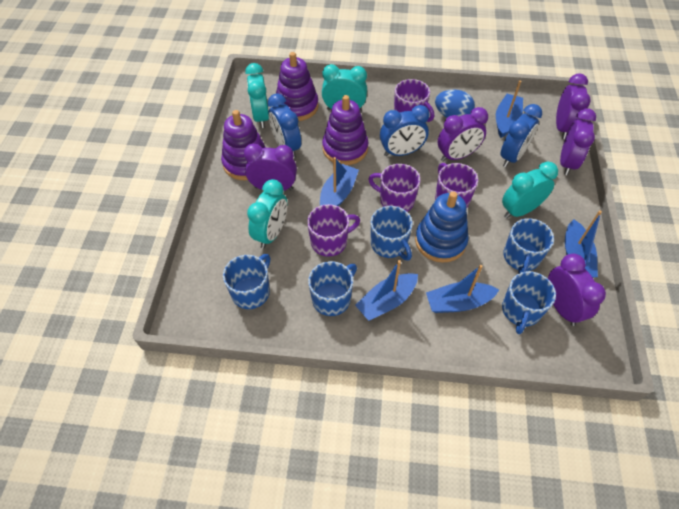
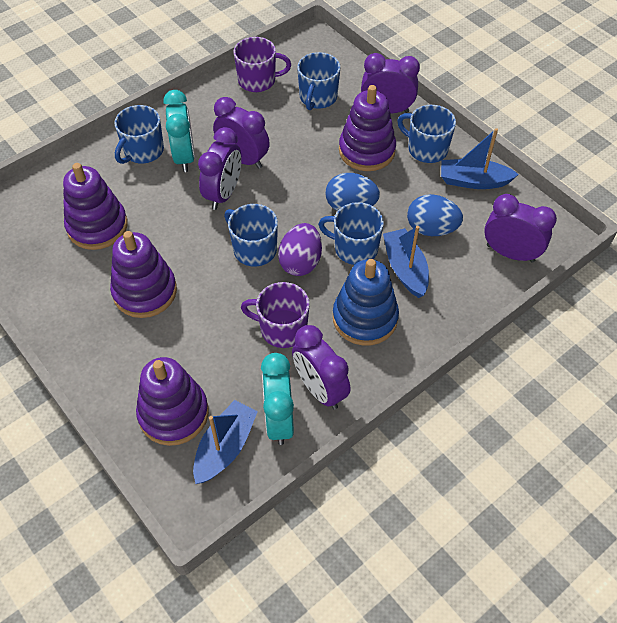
blue boat: 5 -> 3
blue clock: 3 -> 0
blue egg: 1 -> 2
purple egg: 0 -> 1
purple mug: 4 -> 2
purple stacking toy: 3 -> 4
turquoise clock: 4 -> 2

